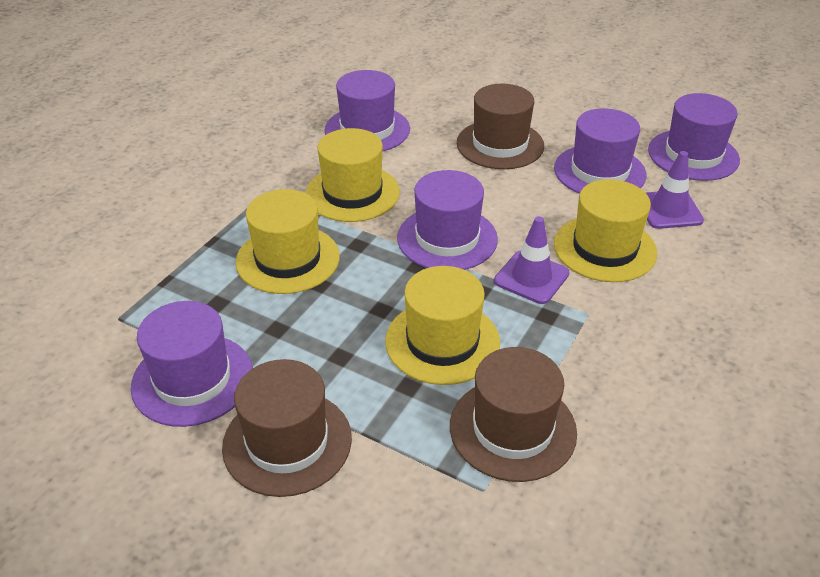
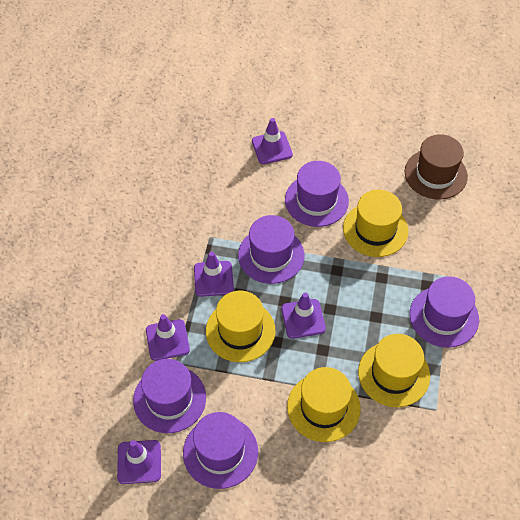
brown hat: 3 -> 1
purple traffic cone: 2 -> 5

